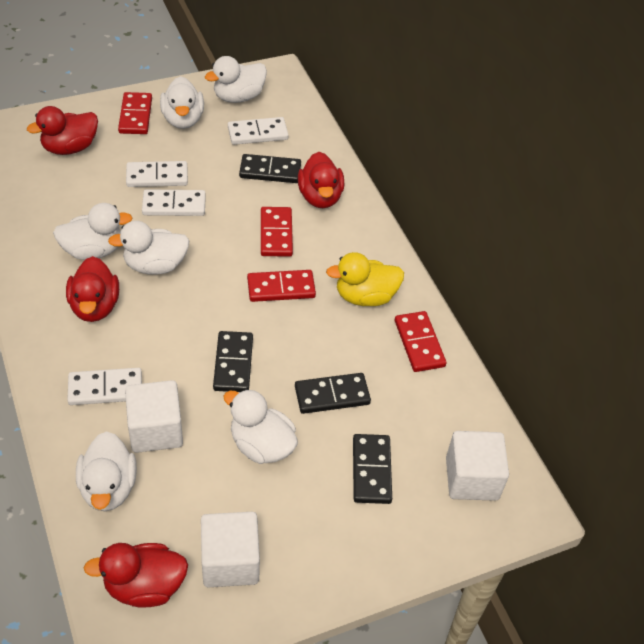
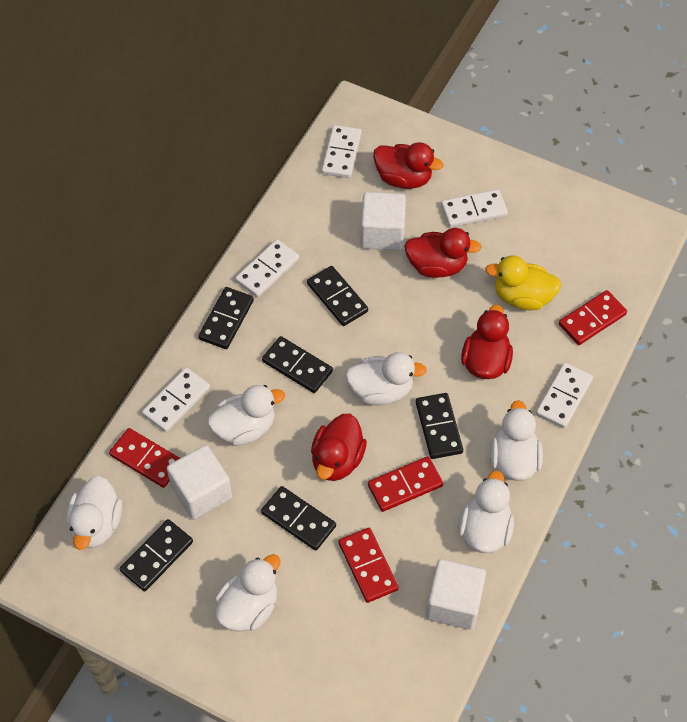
black domino: 4 -> 6
white domino: 4 -> 5

